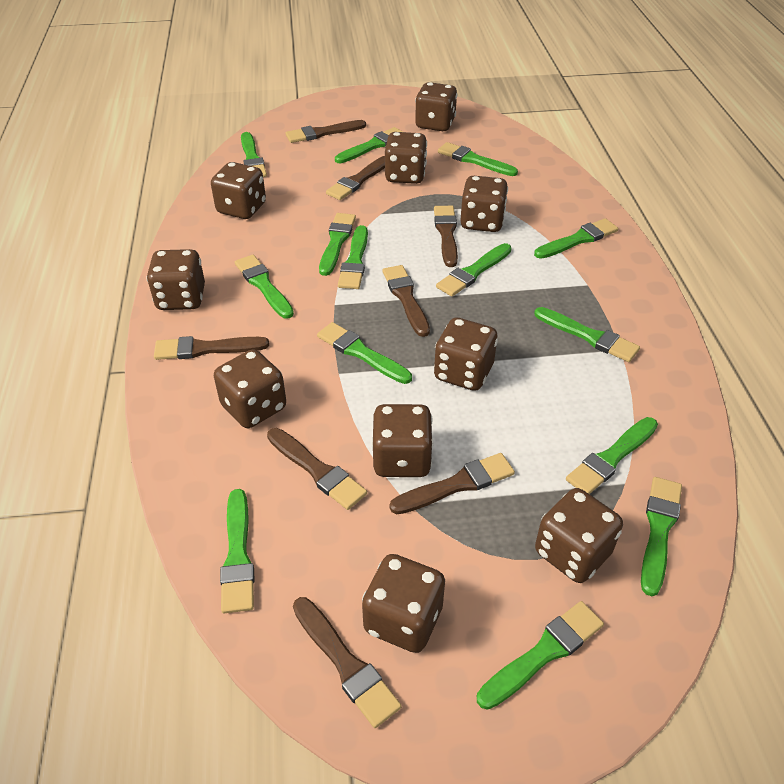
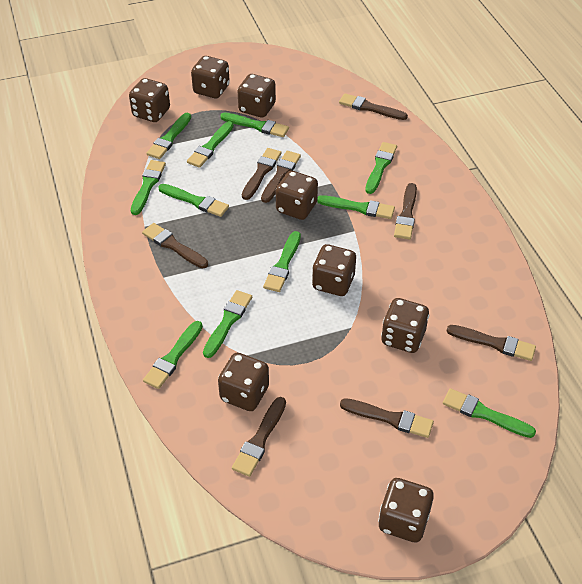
brown dice: 10 -> 8
green brush: 14 -> 11

